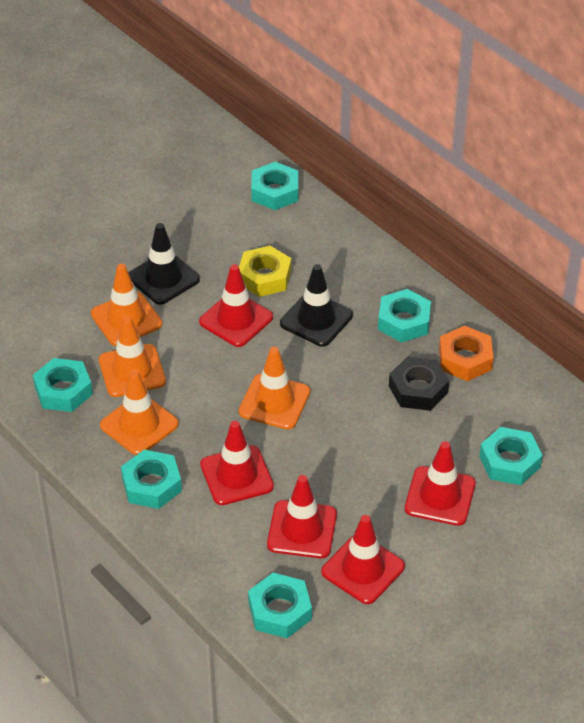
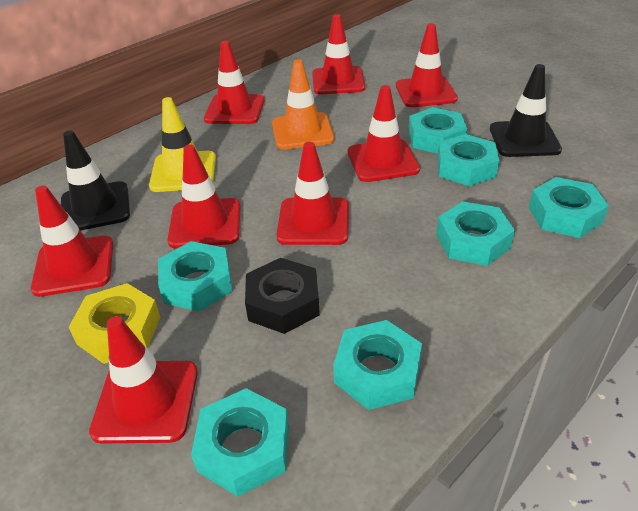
orange nut: 1 -> 0
orange traffic cone: 4 -> 1
red traffic cone: 5 -> 8
turquoise nut: 6 -> 7
yellow traffic cone: 0 -> 1

